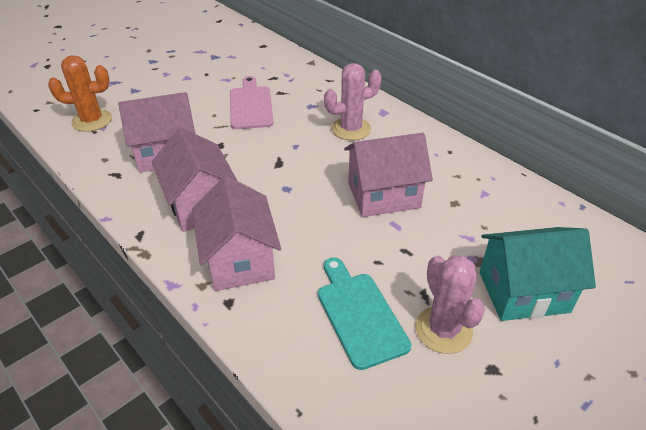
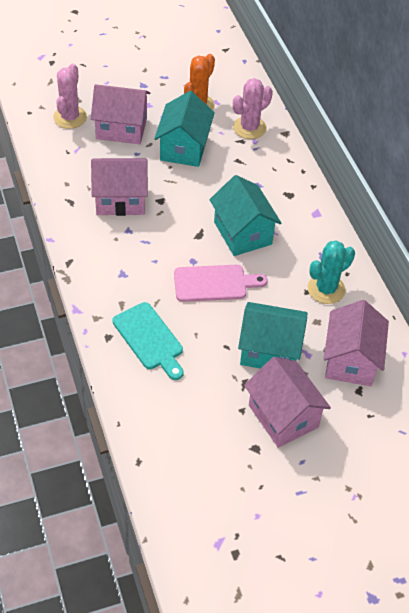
turquoise cactus: 0 -> 1
turquoise house: 1 -> 3

